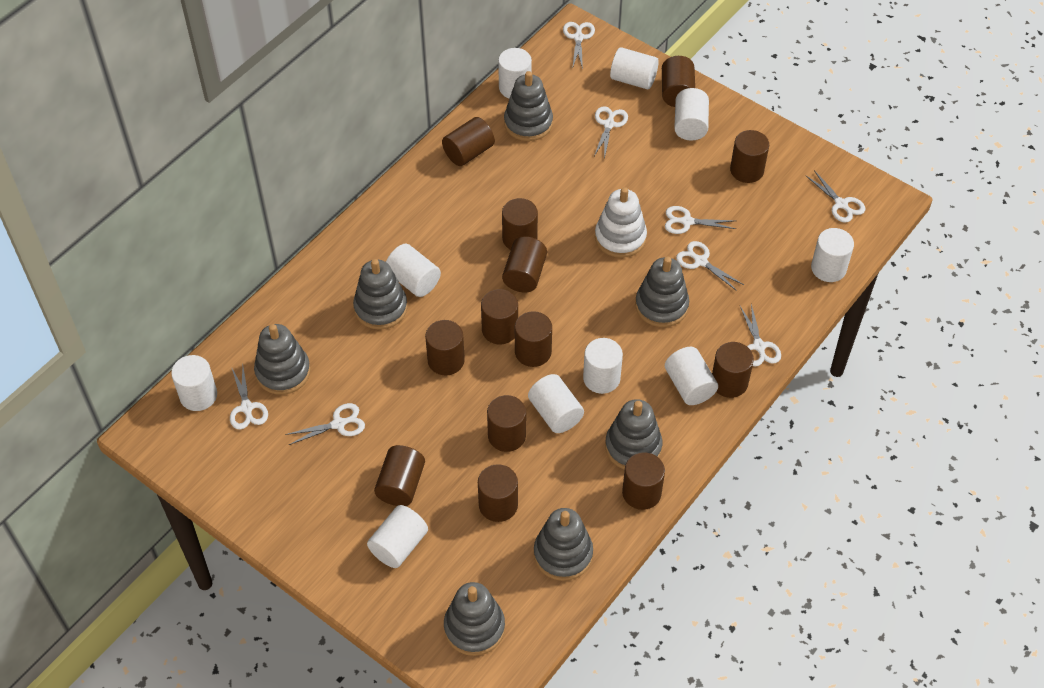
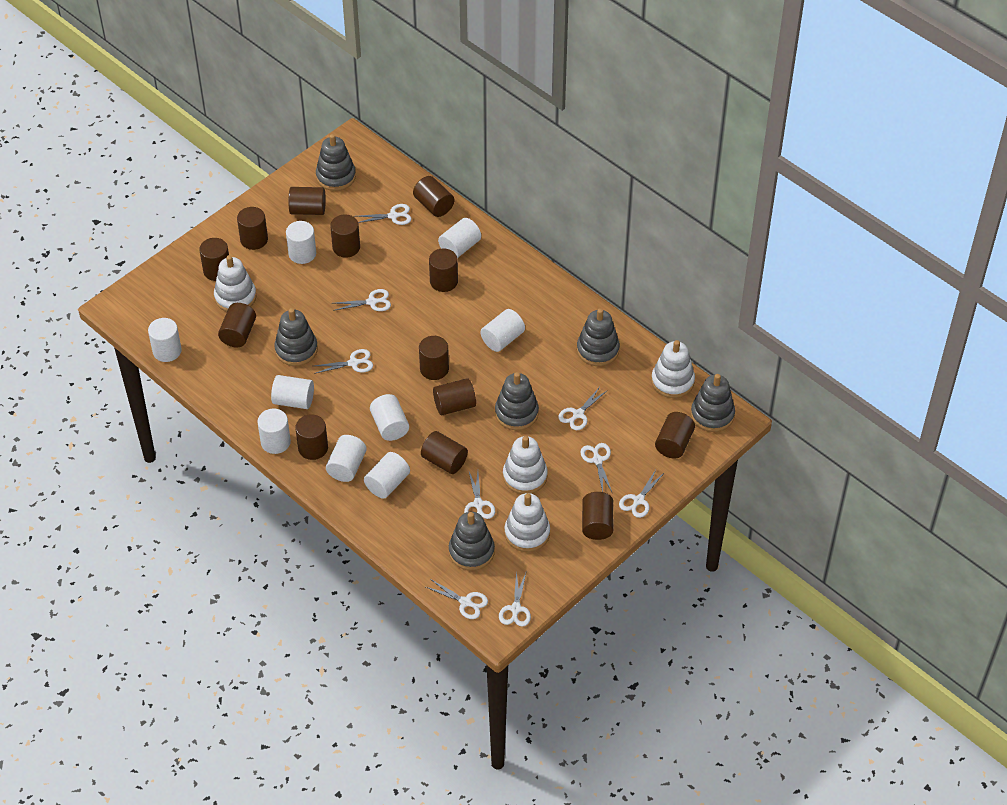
grey stacking toy: 7 -> 6
white cylinder: 10 -> 9
white scissors: 8 -> 9
white stacking toy: 1 -> 4

